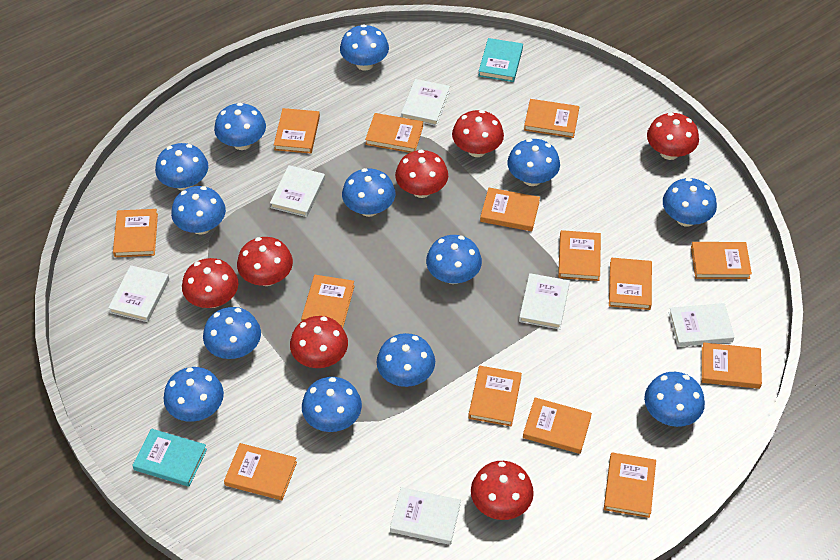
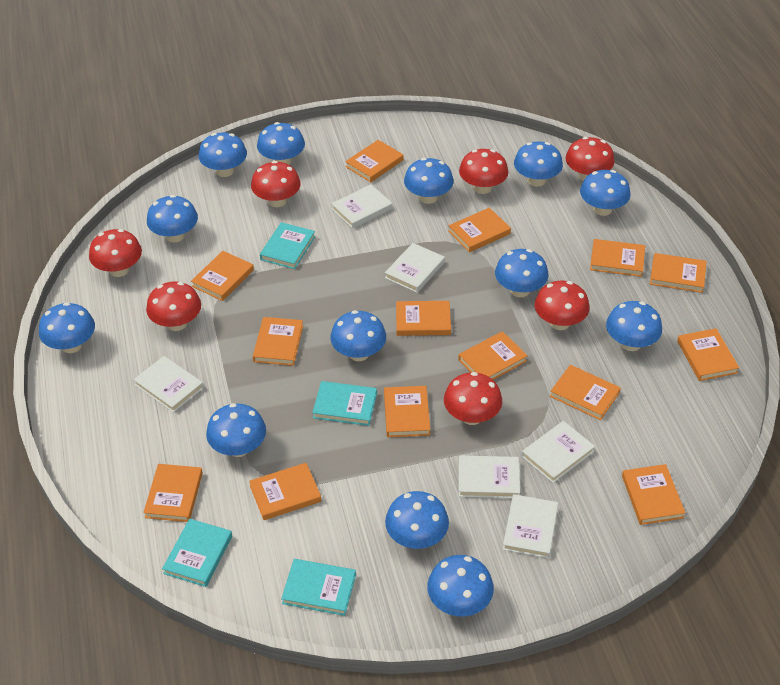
turquoise book: 2 -> 4

